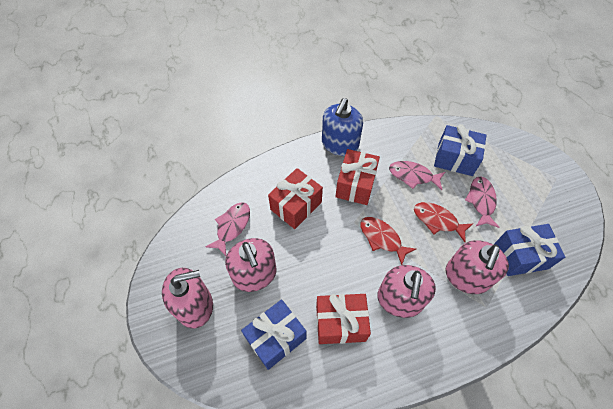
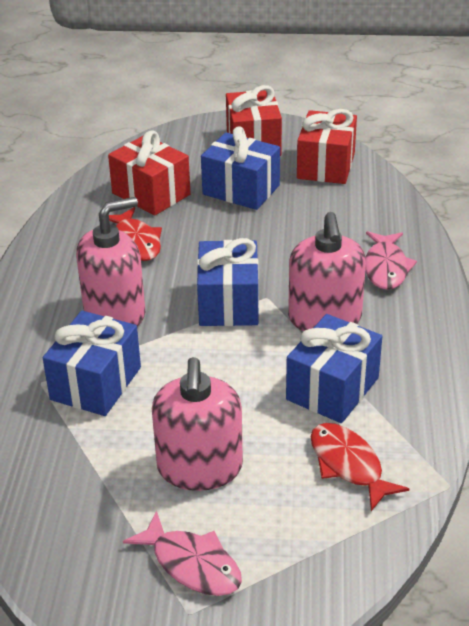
blue gift: 3 -> 4
blue soap dispenser: 1 -> 0
pink fish: 3 -> 2
pink soap dispenser: 4 -> 3

